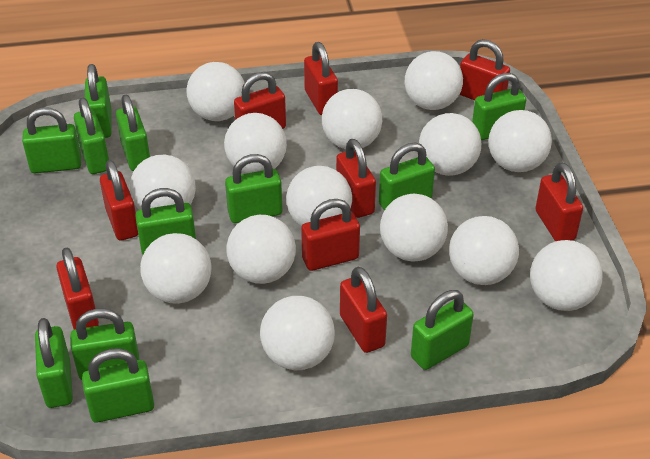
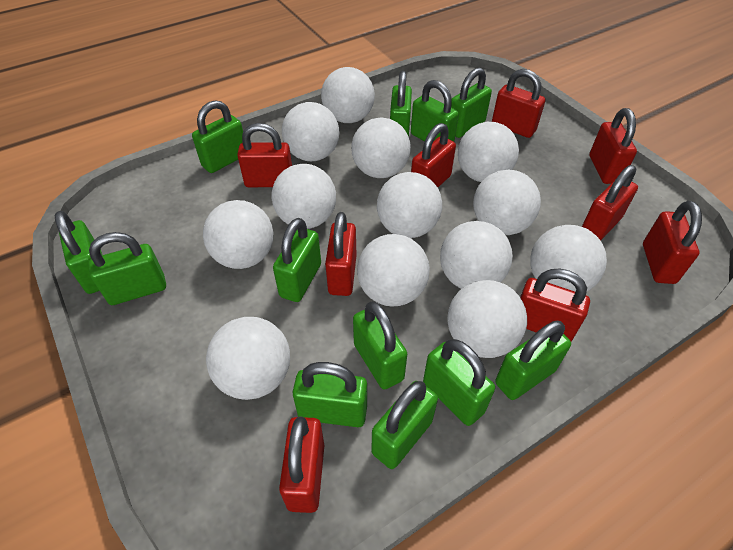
white ball: 14 -> 13

